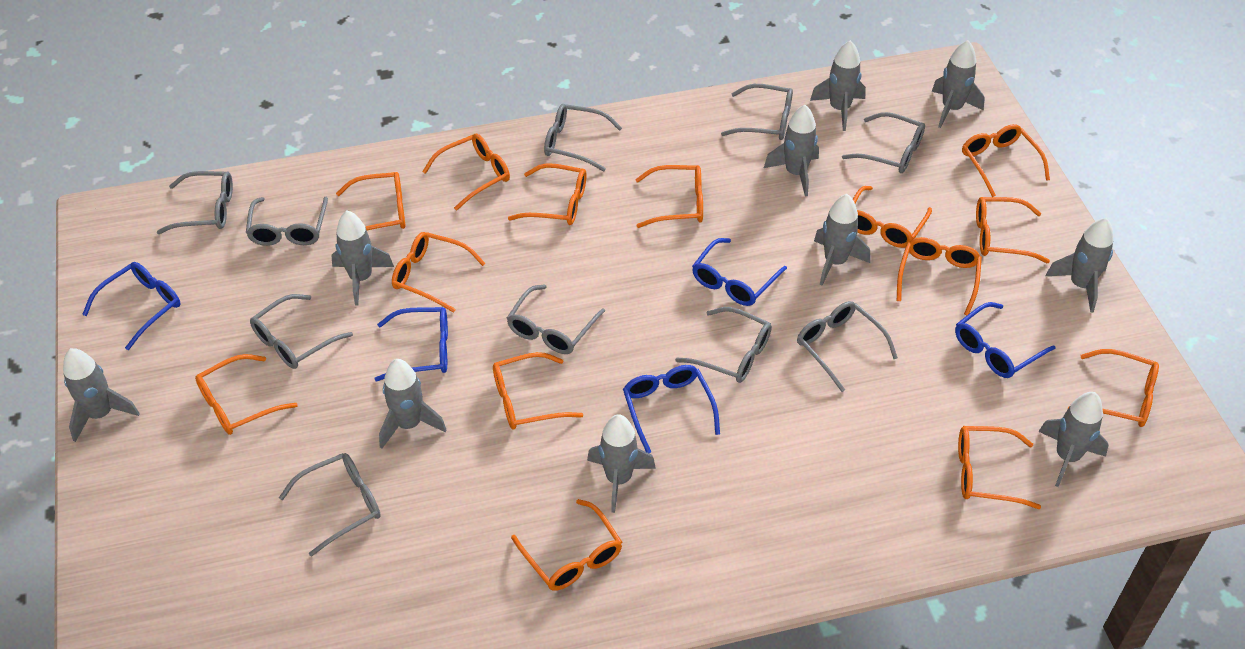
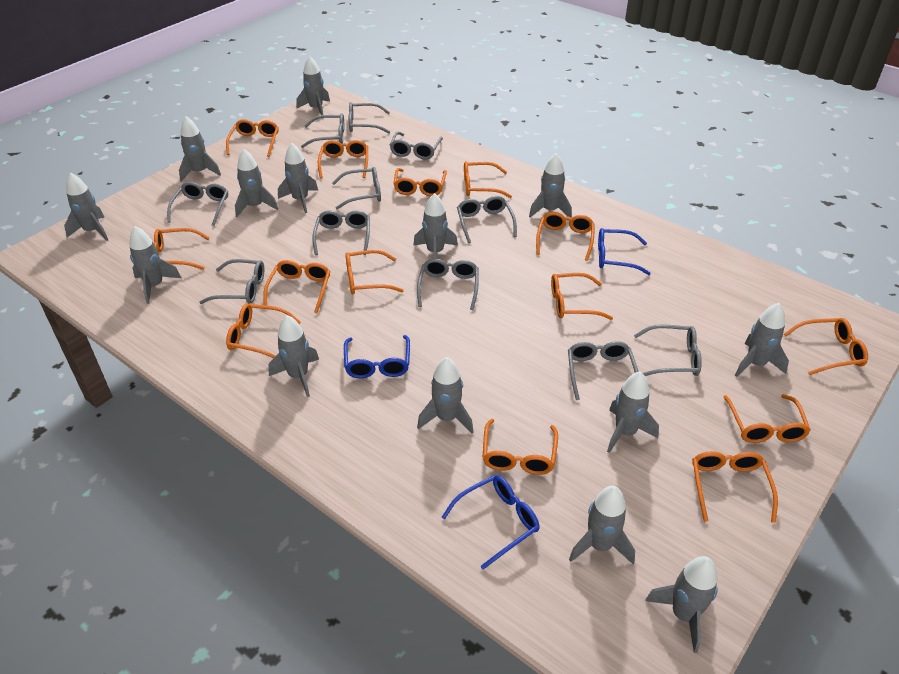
blue glasses: 5 -> 3
grey glasses: 10 -> 11
grey rocket: 10 -> 14

